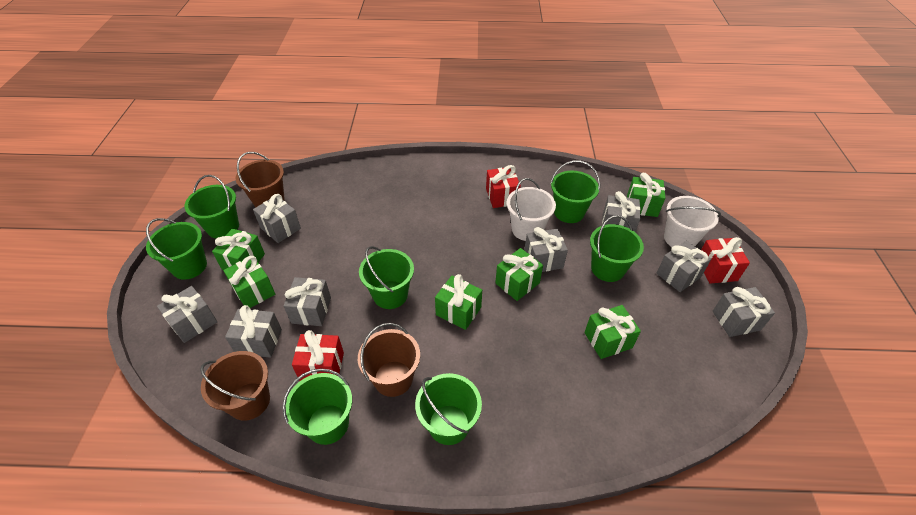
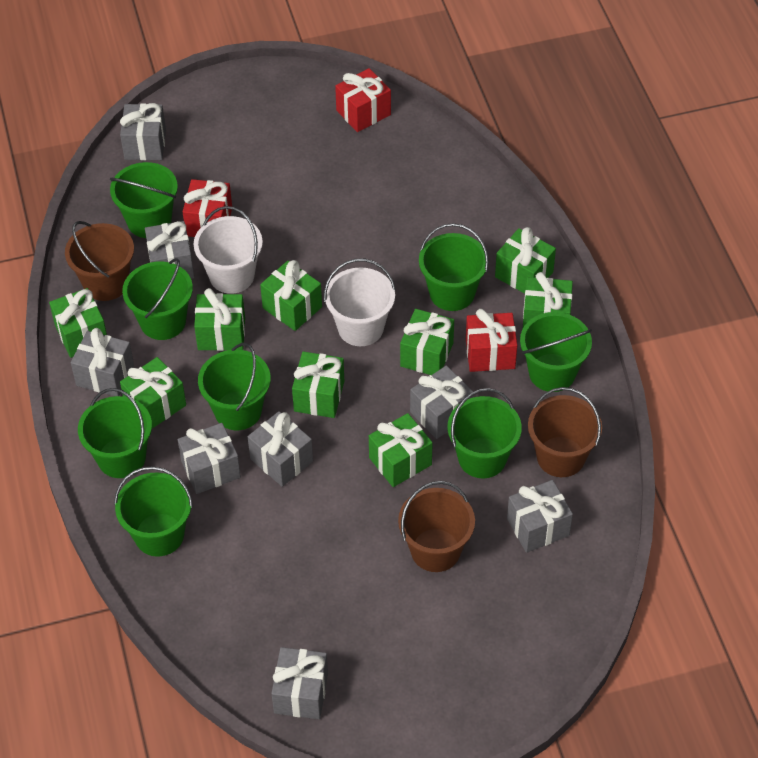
green bucket: 7 -> 8
green gift: 6 -> 9

